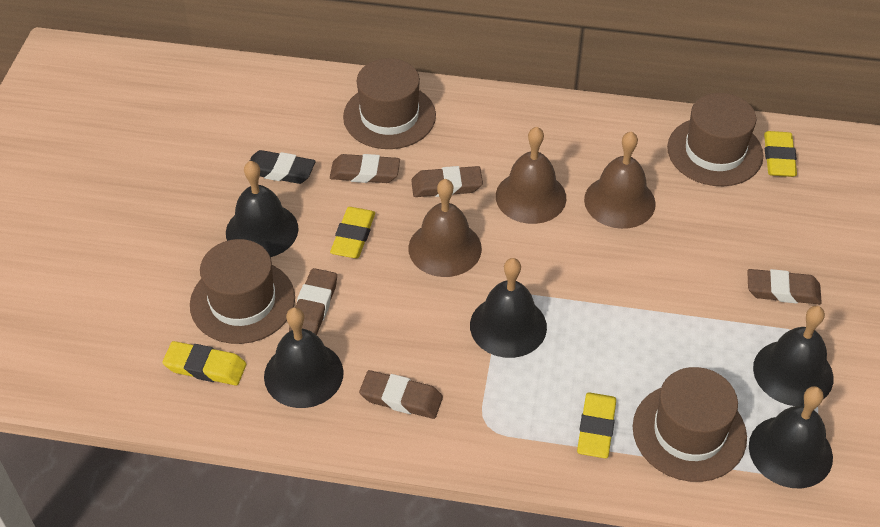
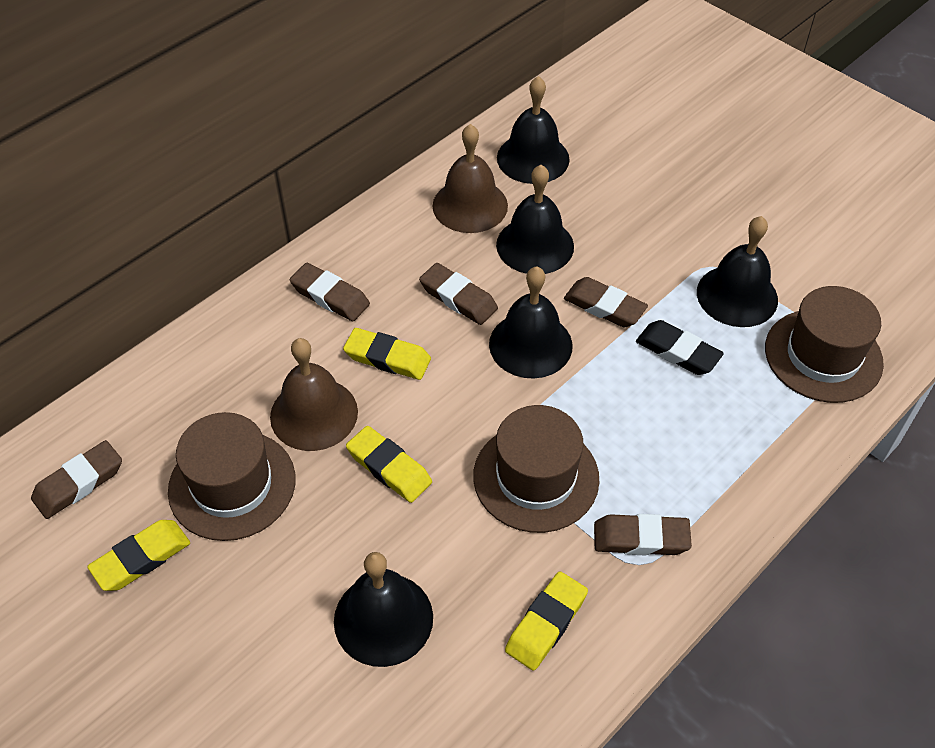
brown bell: 3 -> 2
brown hat: 4 -> 3

